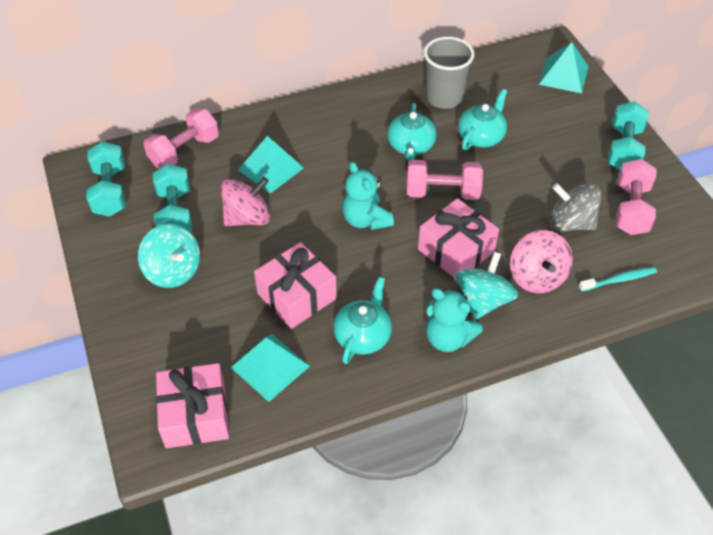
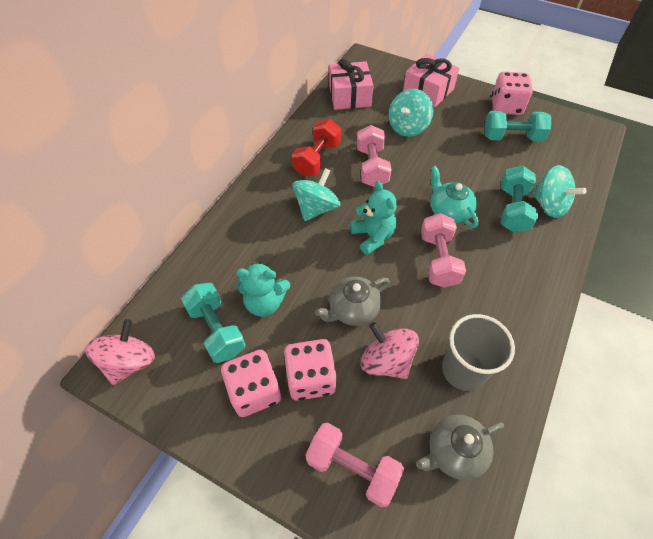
grey spinning top: 1 -> 0
grey teapot: 0 -> 2
pink dice: 0 -> 3
pink gift: 3 -> 2
red dumbbell: 0 -> 1
turquoise pyramid: 3 -> 0
turquoise spinning top: 2 -> 3
turquoise teapot: 3 -> 1
turquoise toothbrush: 1 -> 0

